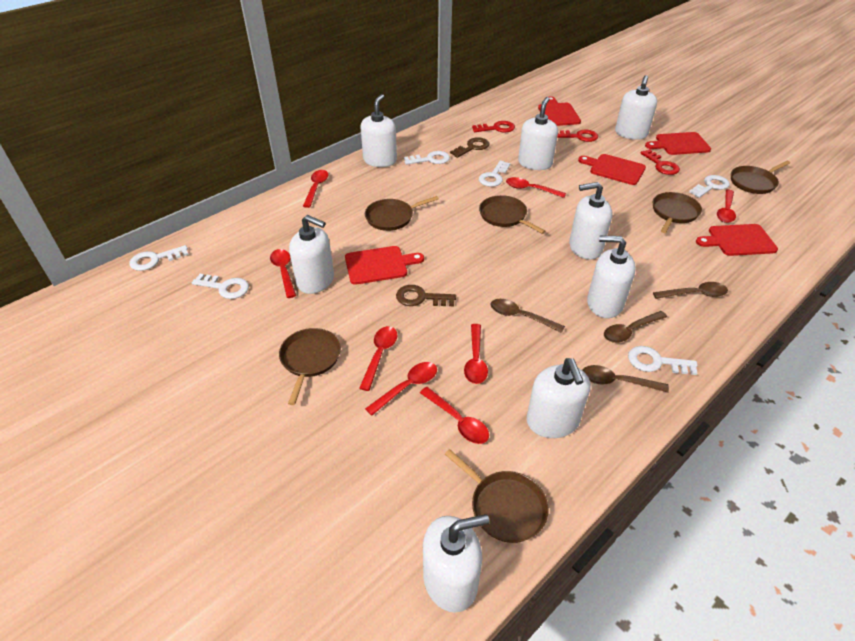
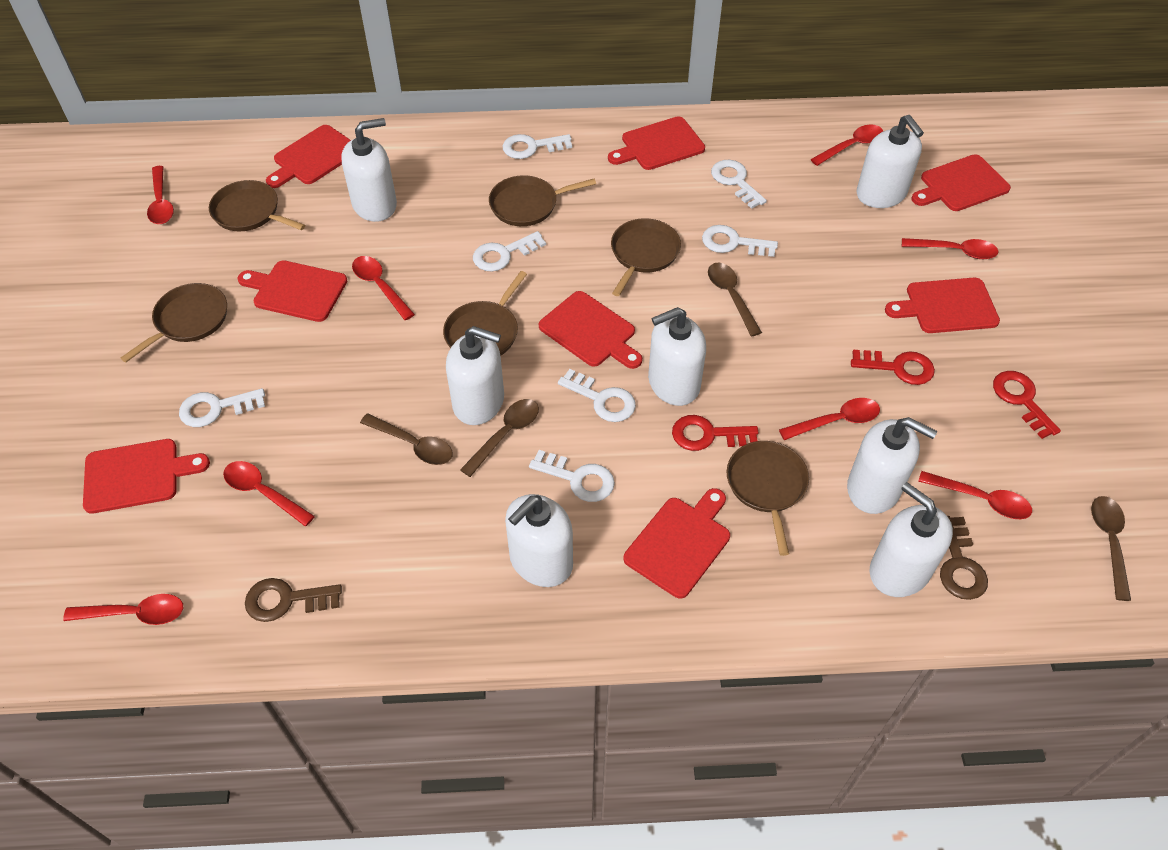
red cutting board: 5 -> 8
white key: 6 -> 7
white soap dispenser: 8 -> 7

